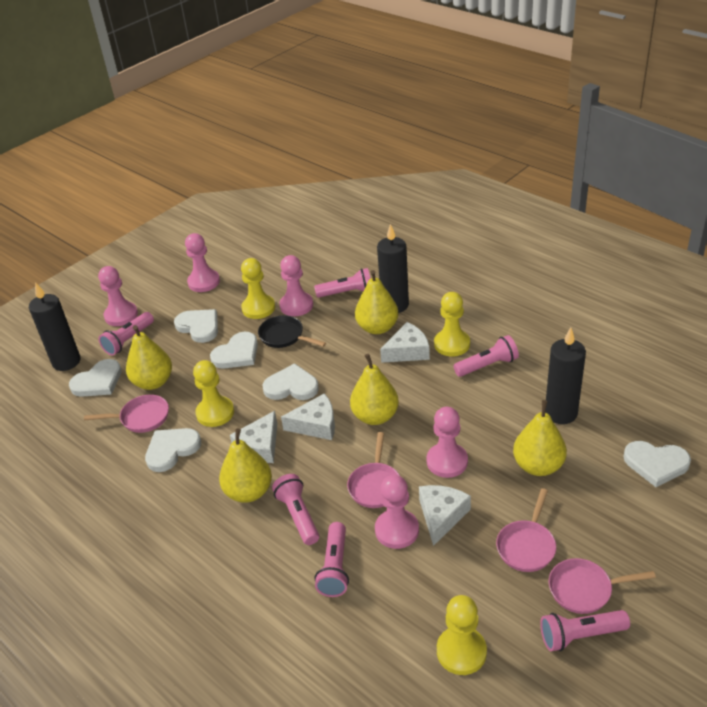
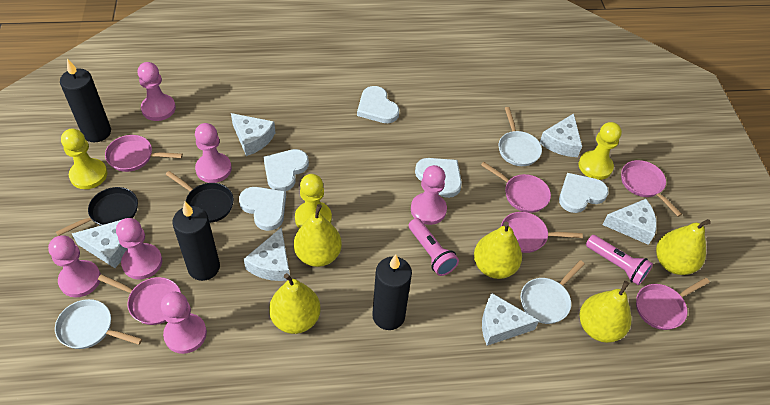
black pan: 1 -> 2
pink flashlight: 6 -> 2
pink pan: 4 -> 6
pink pawn: 5 -> 6
white cheese: 4 -> 6
white heart: 6 -> 5
white pan: 0 -> 3
yellow pawn: 4 -> 3

